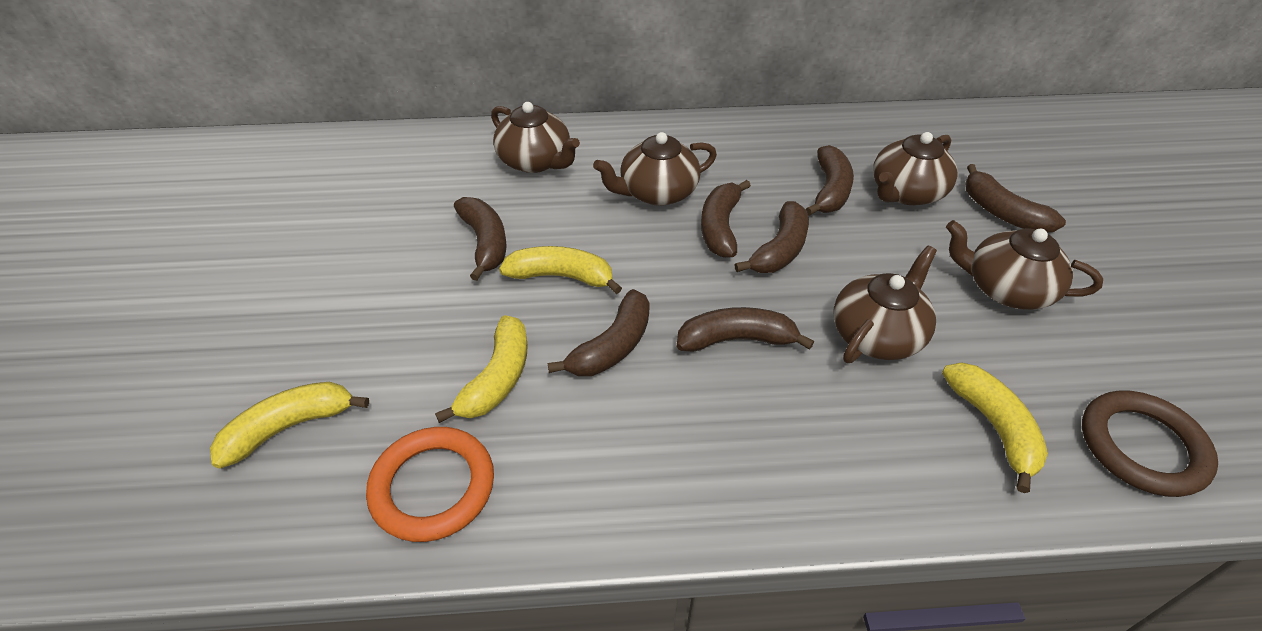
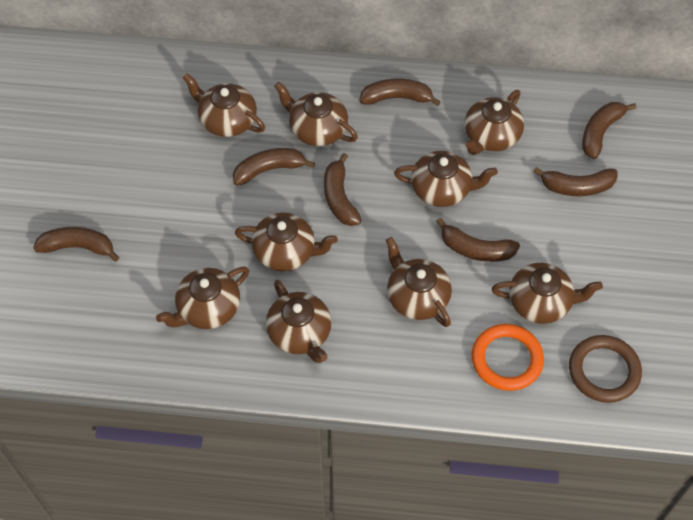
brown teapot: 5 -> 9
yellow banana: 4 -> 0

